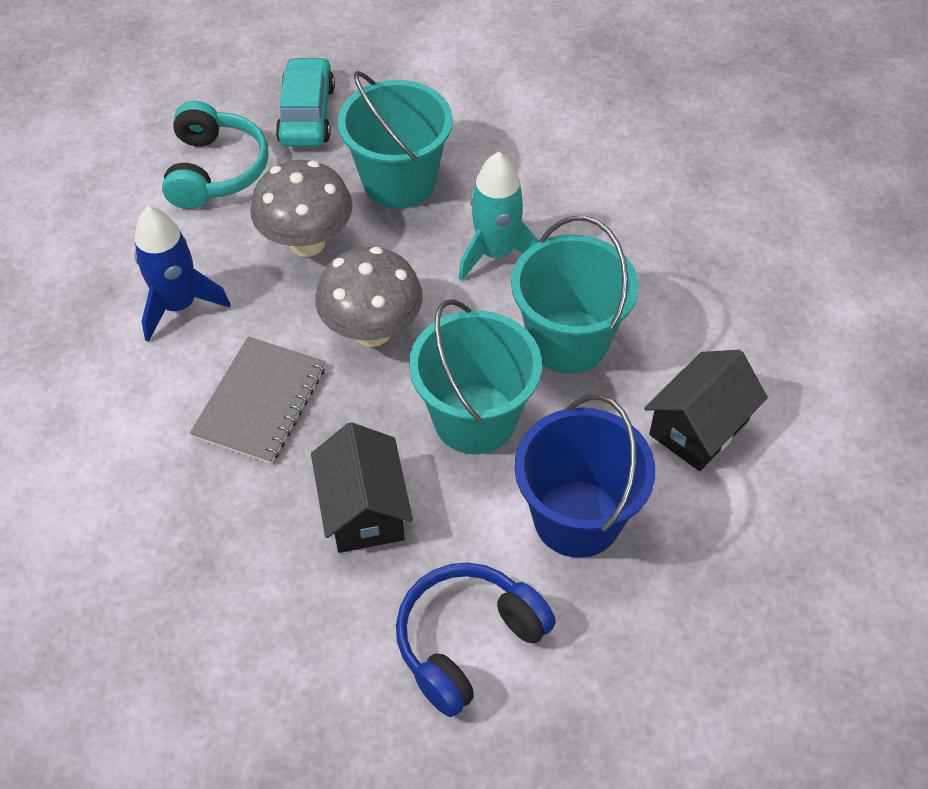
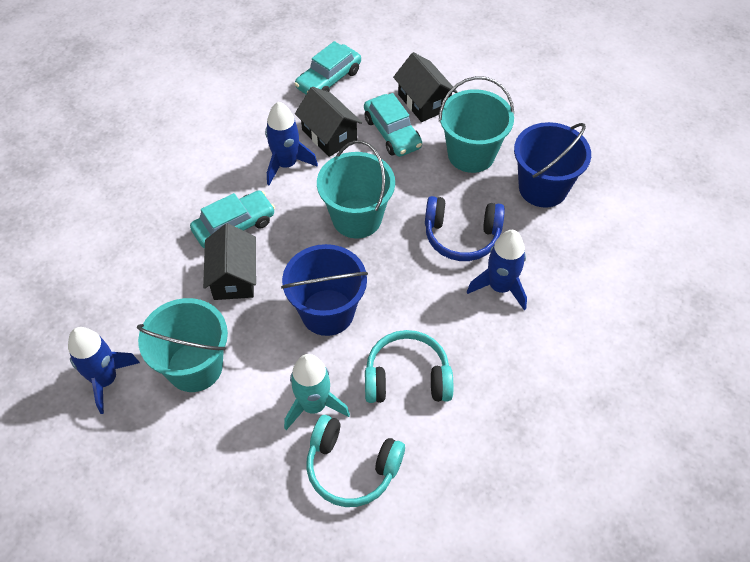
black house: 2 -> 3
blue bucket: 1 -> 2
blue rocket: 1 -> 3
grey mushroom: 2 -> 0
grey notebook: 1 -> 0
turquoise car: 1 -> 3
turquoise headphones: 1 -> 2

